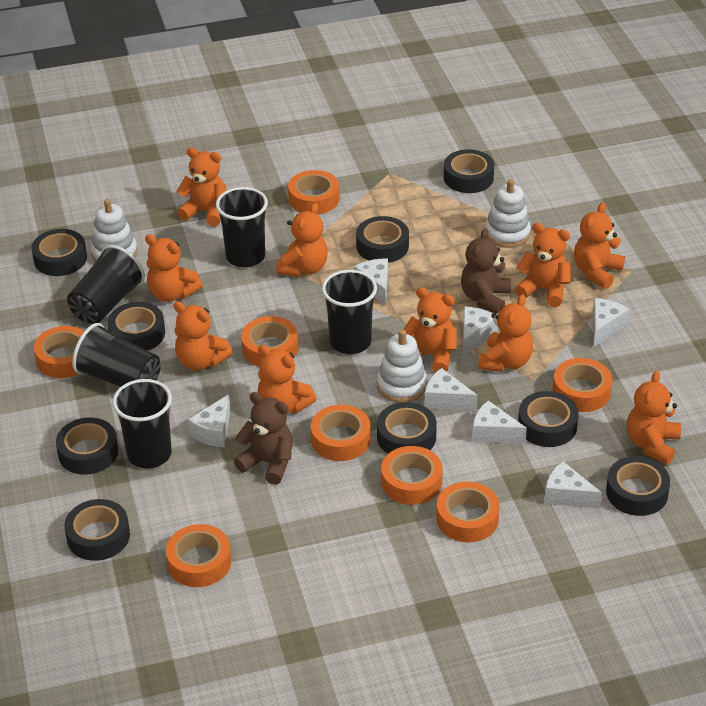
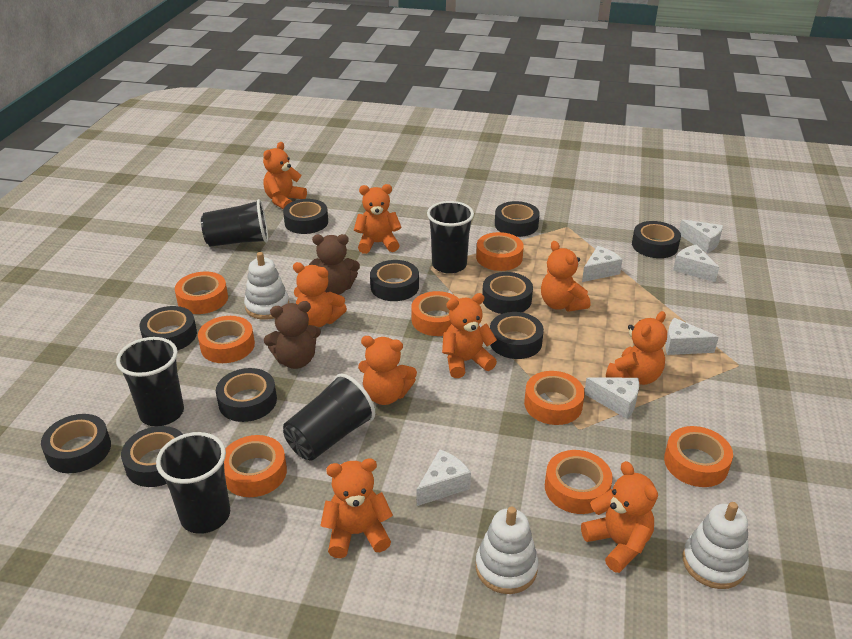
black tape: 9 -> 10
orange teddy bear: 10 -> 9
white cheese: 7 -> 6

